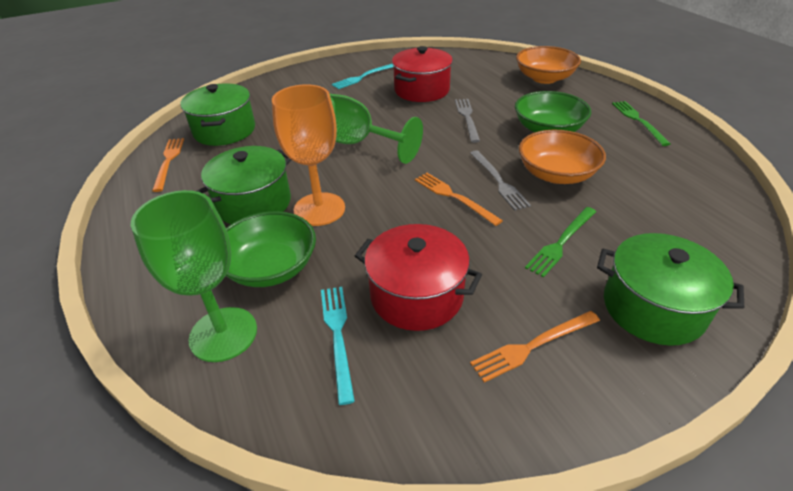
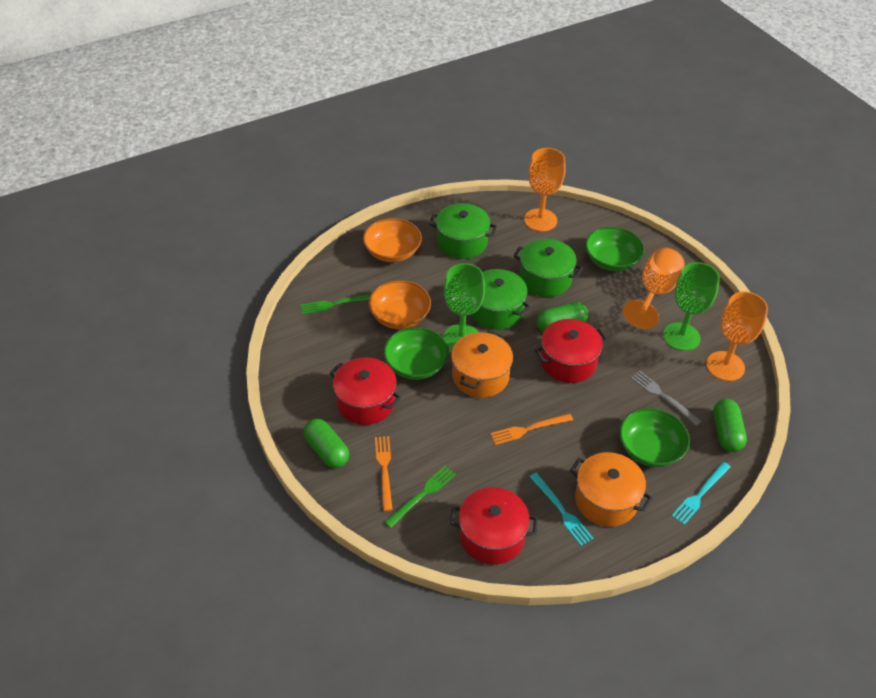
green bowl: 2 -> 3
green capsule: 0 -> 3
grey fork: 2 -> 1
orange fork: 3 -> 2
orange goblet: 1 -> 3
orange pot: 0 -> 2
red pot: 2 -> 3

